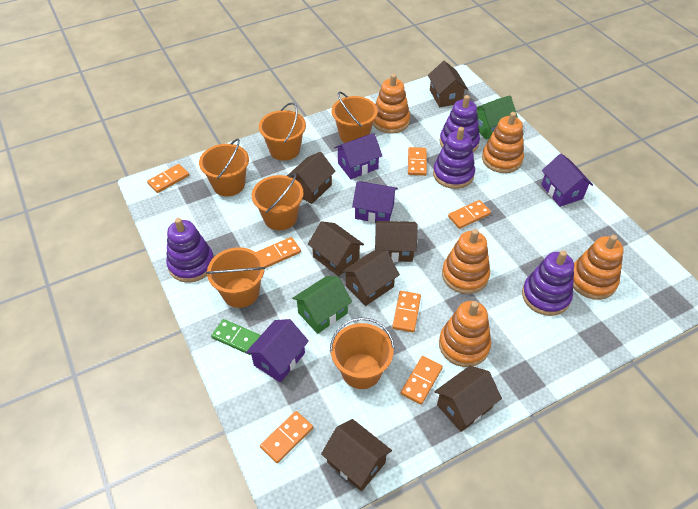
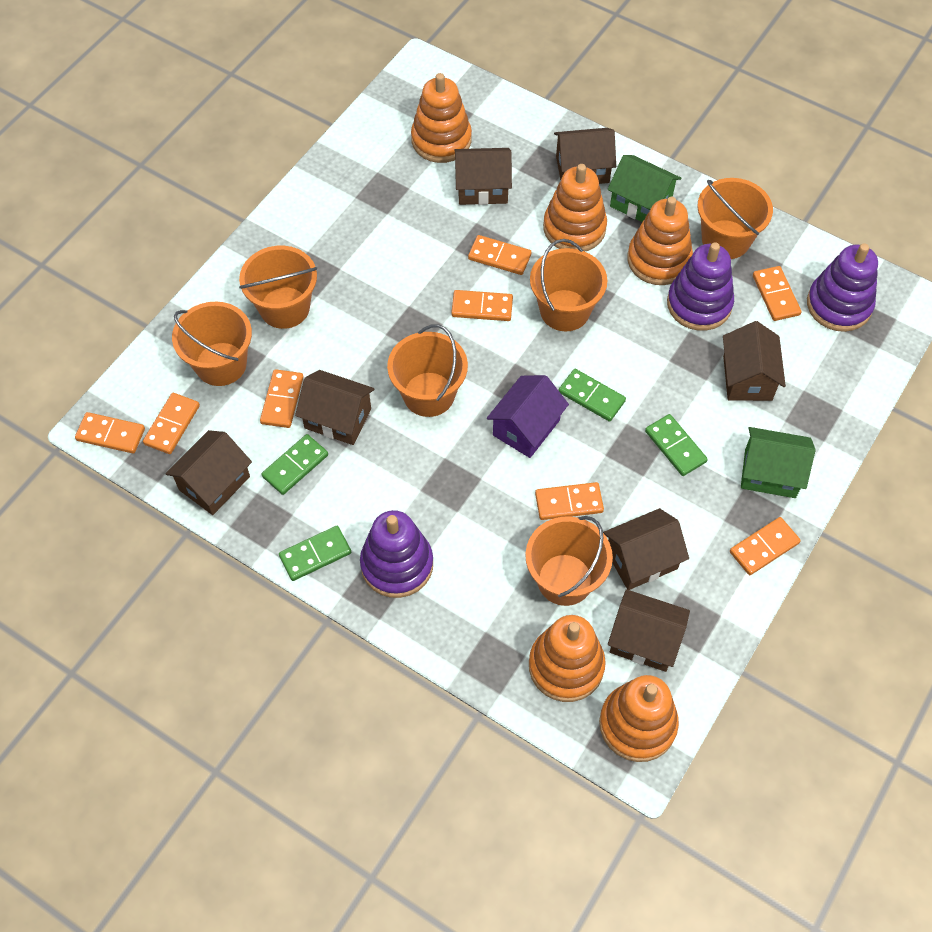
green domino: 1 -> 4
orange domino: 7 -> 8
purple house: 4 -> 1
purple stacking toy: 4 -> 3

